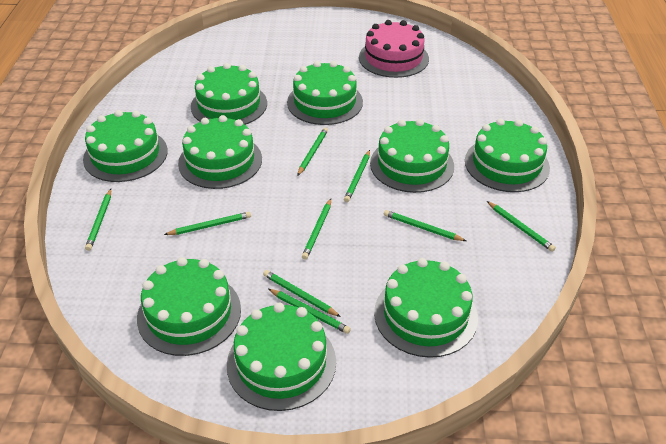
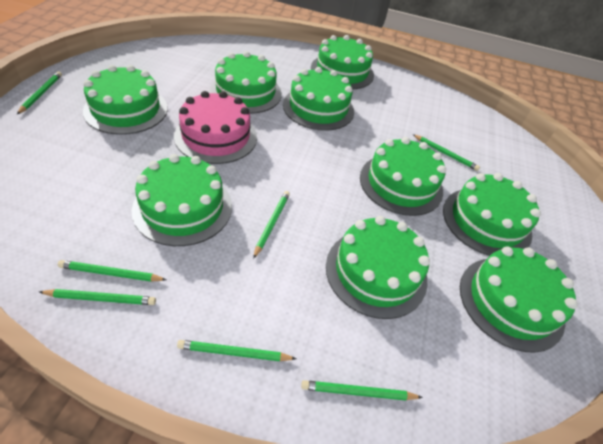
green pencil: 9 -> 7

